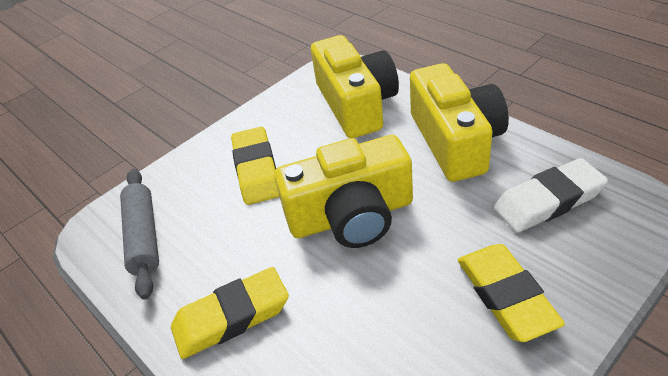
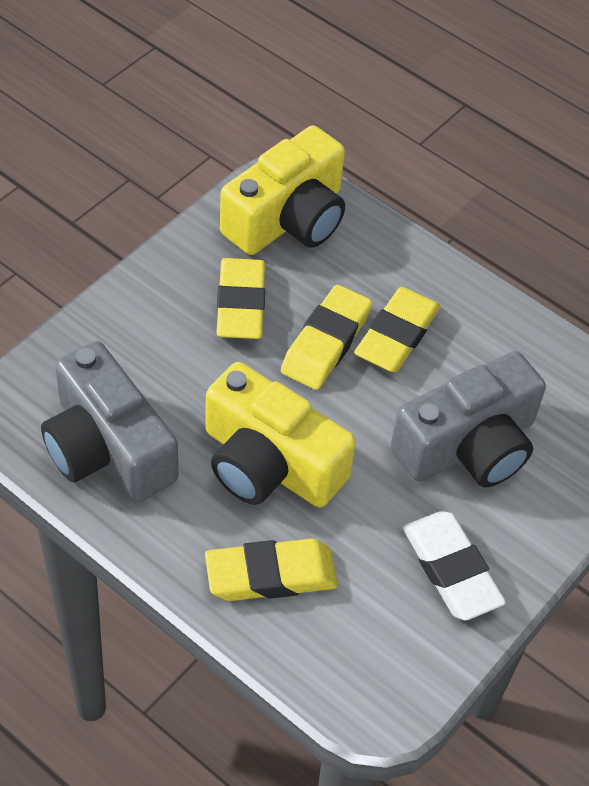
grey camera: 0 -> 2
grey rolling pin: 1 -> 0
yellow camera: 3 -> 2
yellow eraser: 3 -> 4

